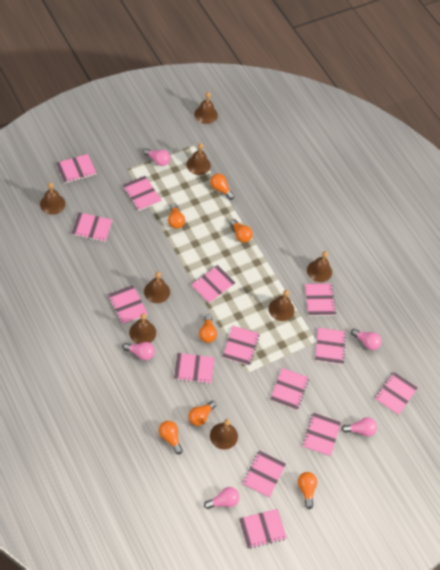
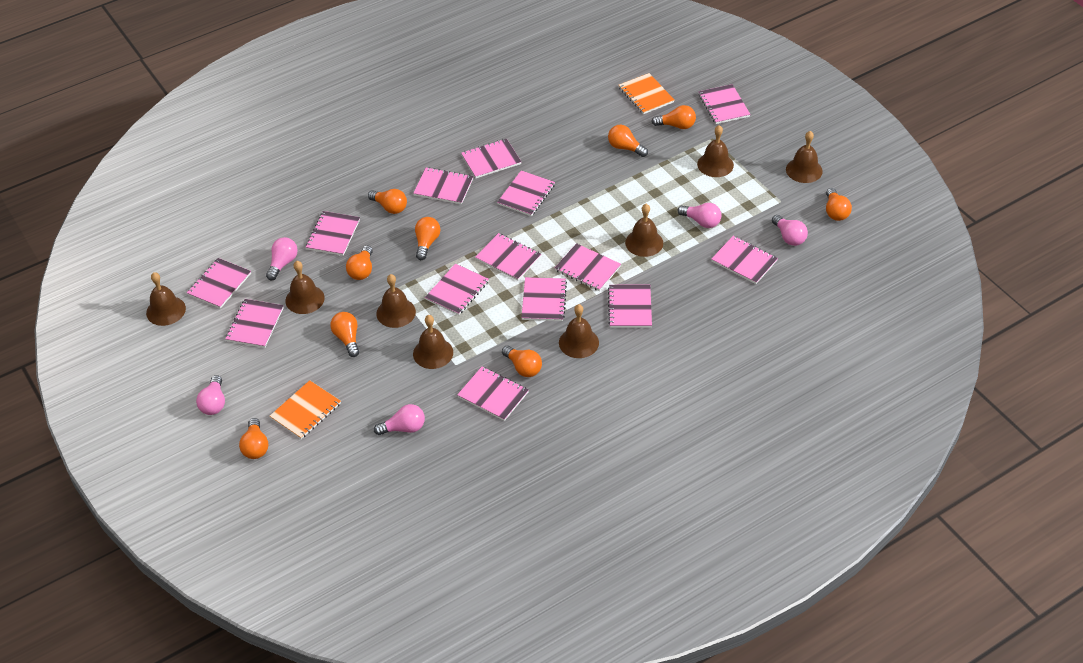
orange light bulb: 7 -> 9
orange notebook: 0 -> 2

